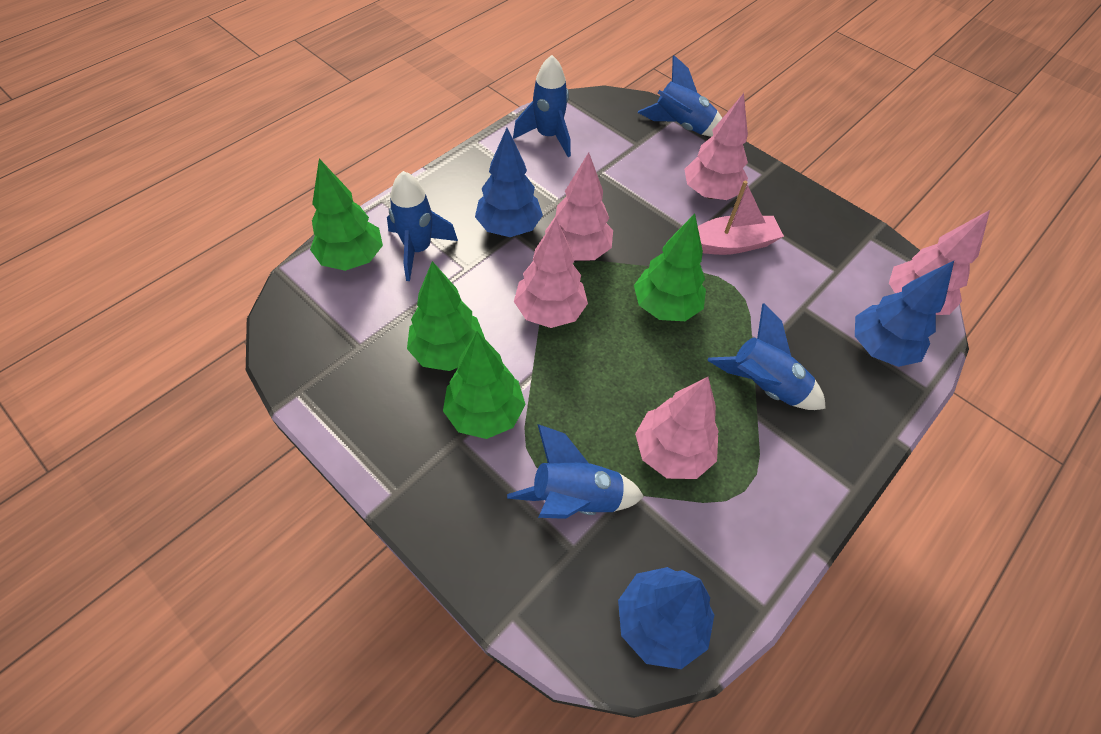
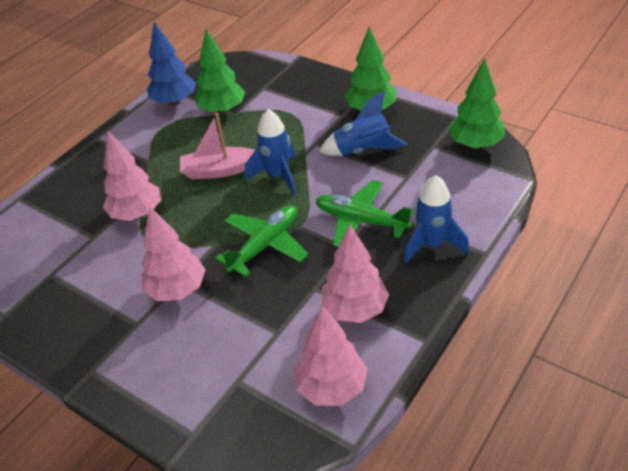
blue rocket: 5 -> 3
blue tree: 3 -> 1
green plane: 0 -> 2
green tree: 4 -> 3
pink tree: 5 -> 4

